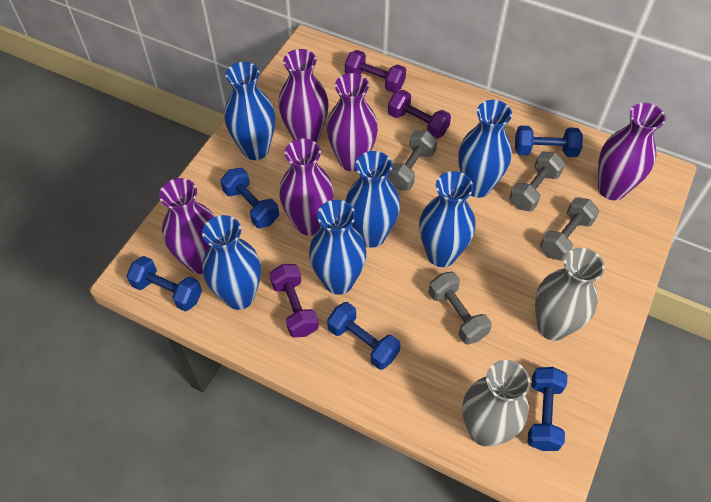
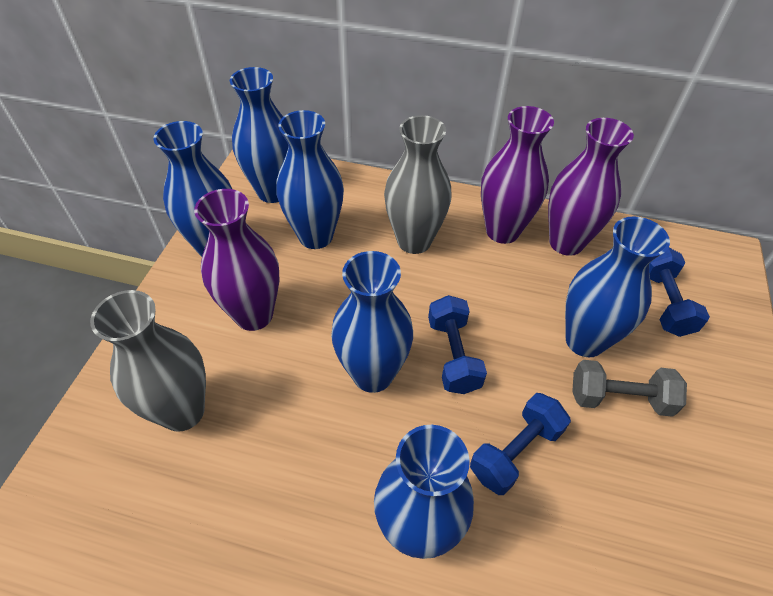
blue dumbbell: 5 -> 3
grey dumbbell: 4 -> 1
purple dumbbell: 3 -> 0
purple vase: 5 -> 3

